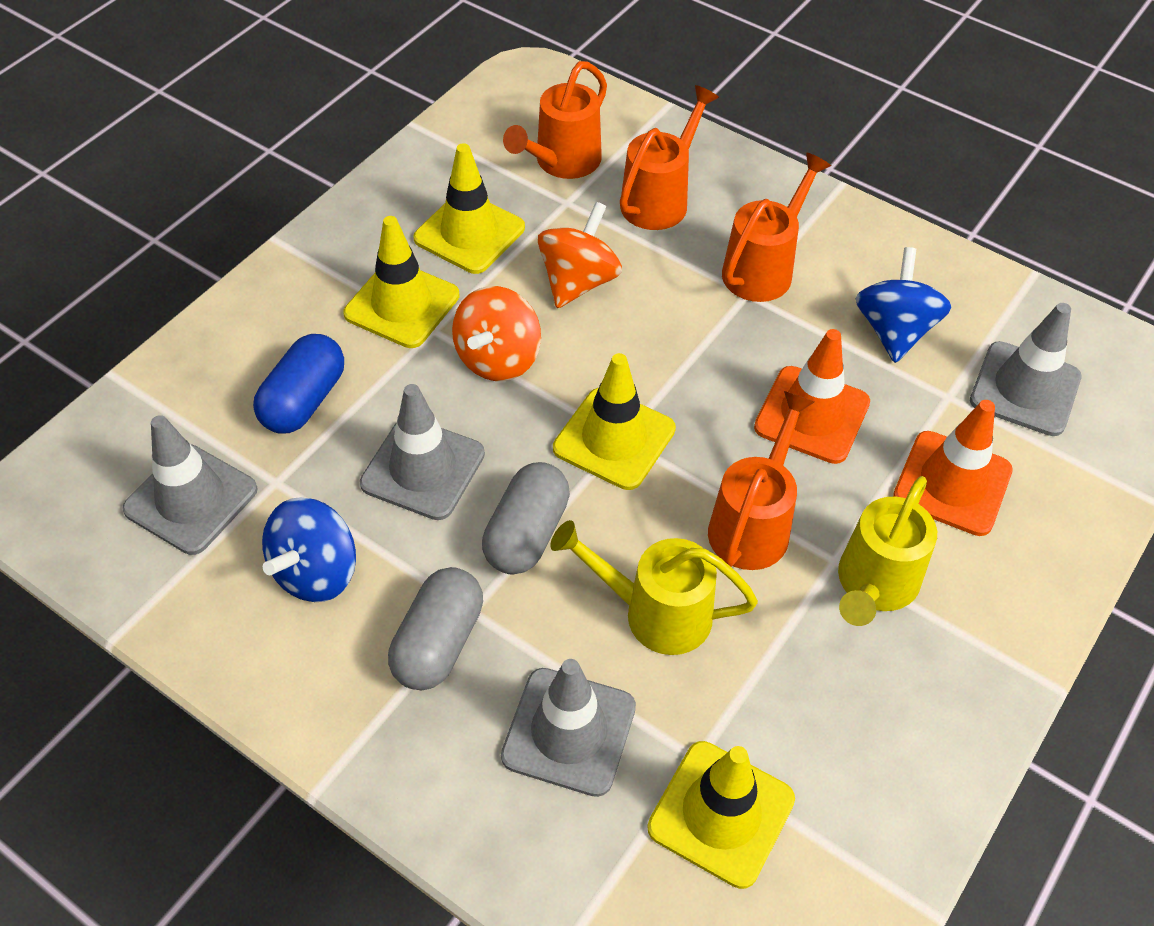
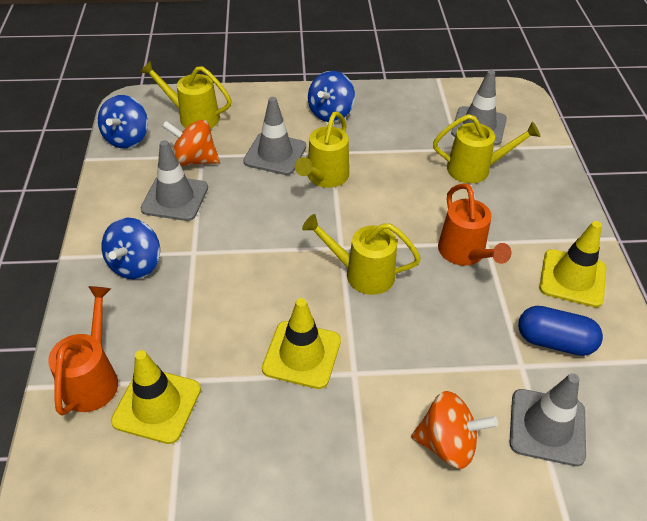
blue spinning top: 2 -> 3
grey capsule: 2 -> 0
orange traffic cone: 2 -> 0
orange watering can: 4 -> 2
yellow traffic cone: 4 -> 3
yellow watering can: 2 -> 4

